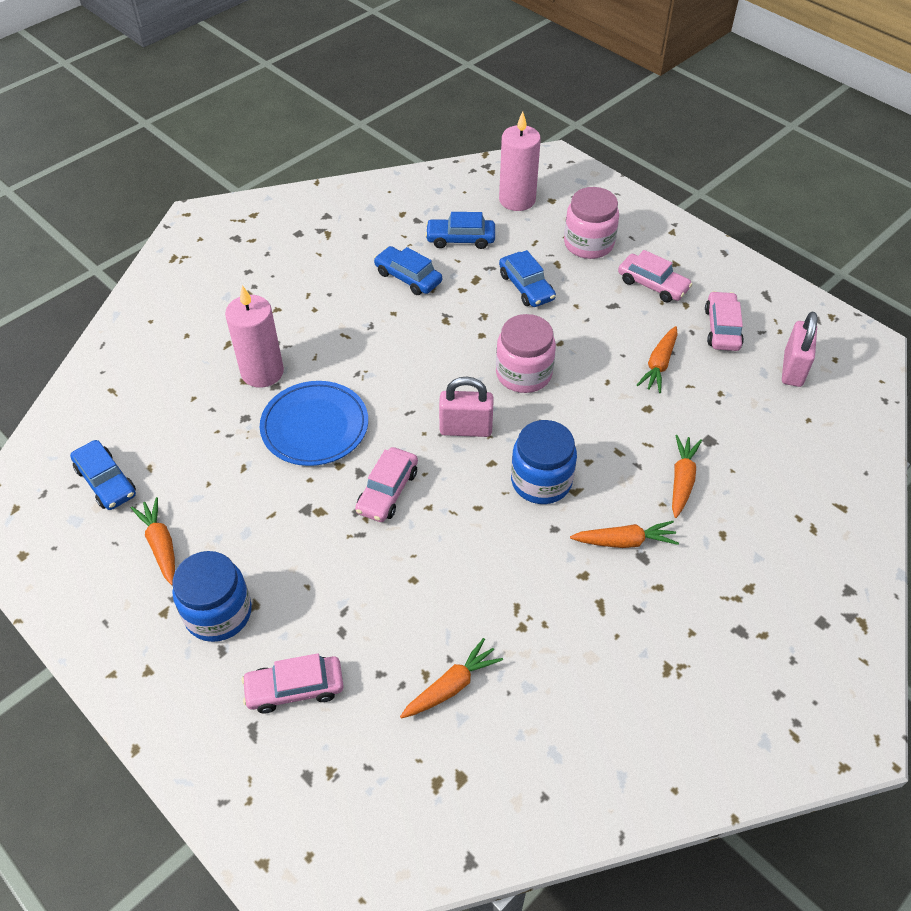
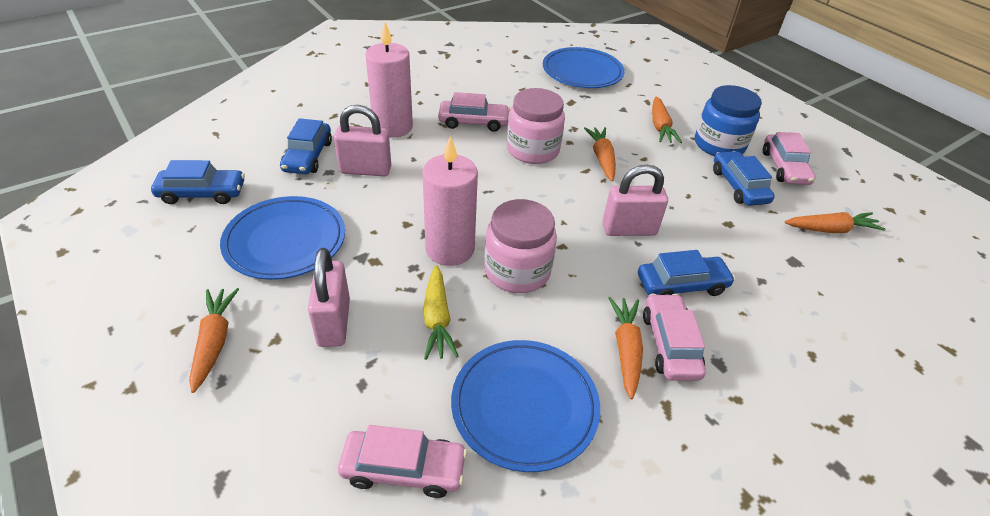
blue jar: 2 -> 1
blue plate: 1 -> 3
pink padlock: 2 -> 3
yellow carrot: 0 -> 1

